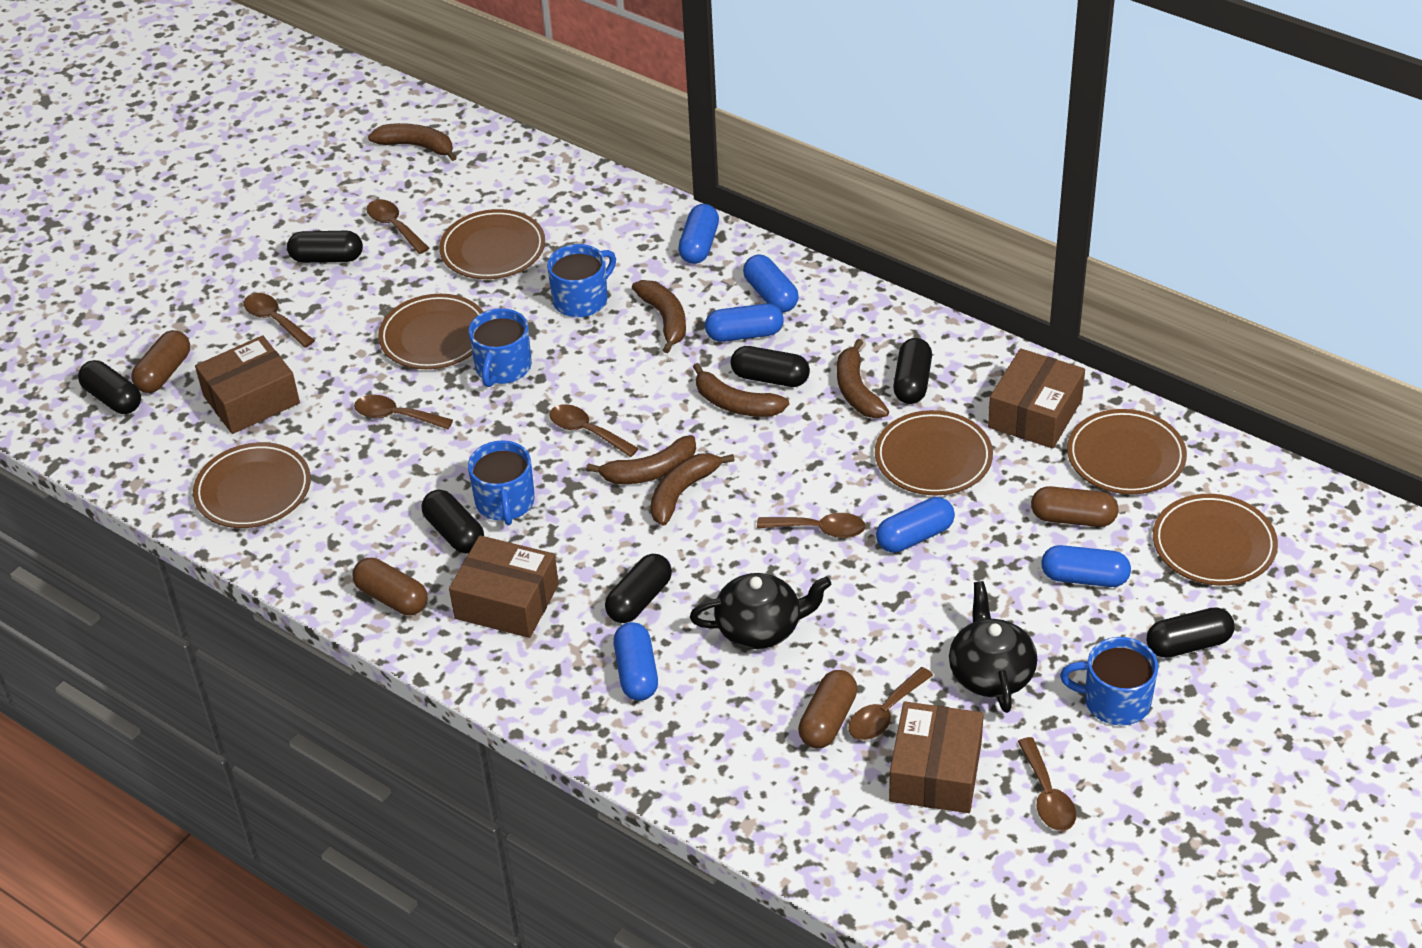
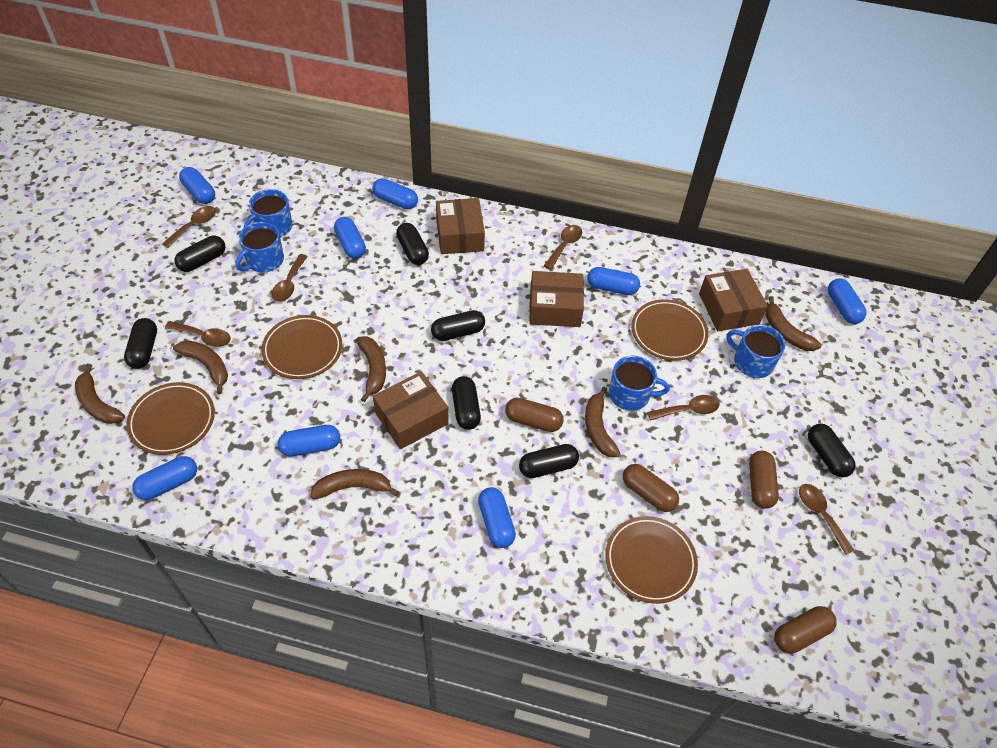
black teapot: 2 -> 0
blue capsule: 6 -> 8
brown plate: 6 -> 4
brown spoon: 7 -> 6

